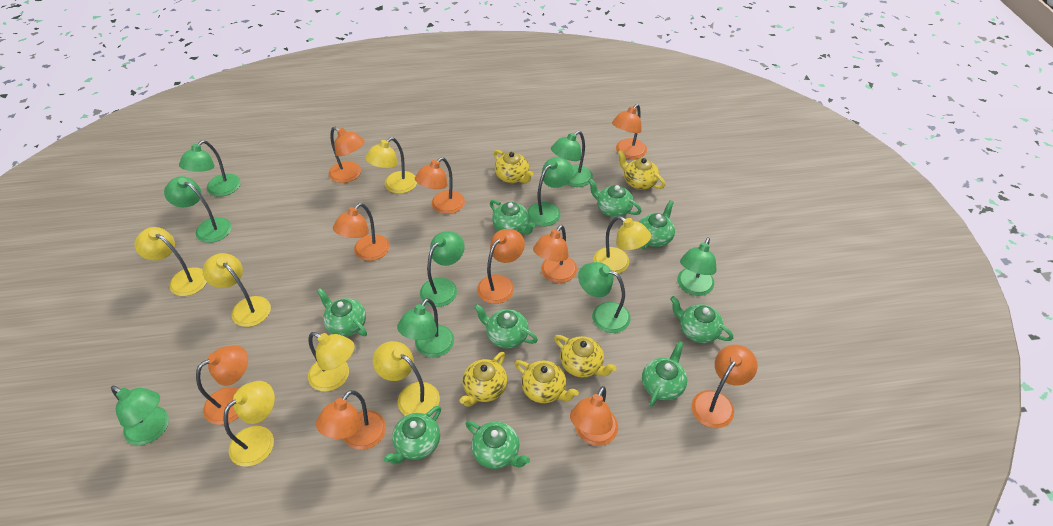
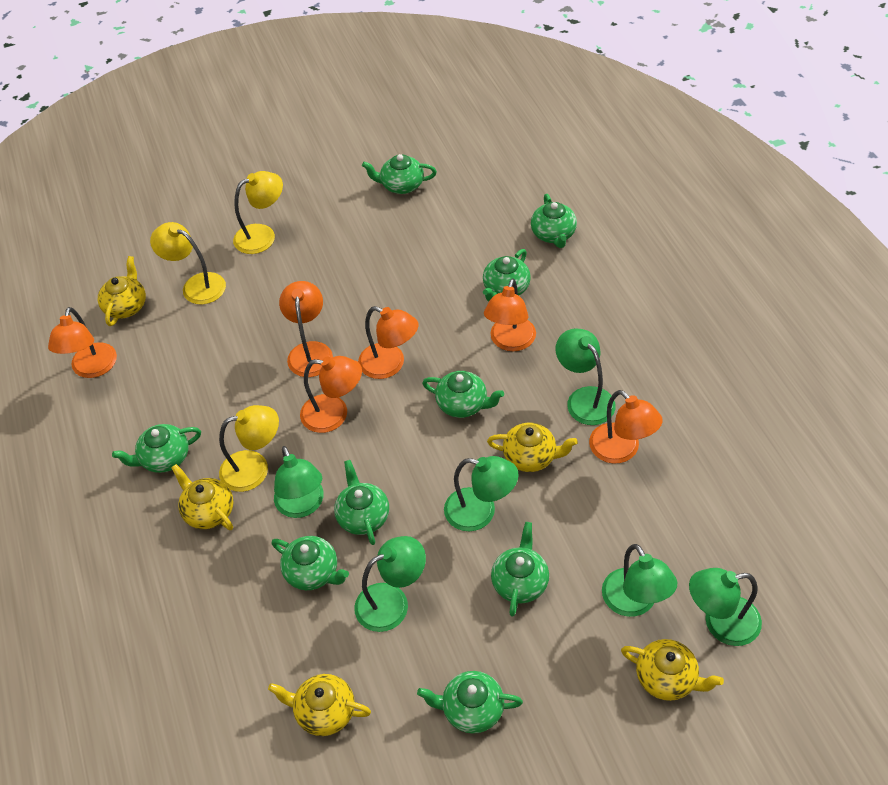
green lamp: 9 -> 6
orange lamp: 10 -> 6
yellow lamp: 7 -> 3

